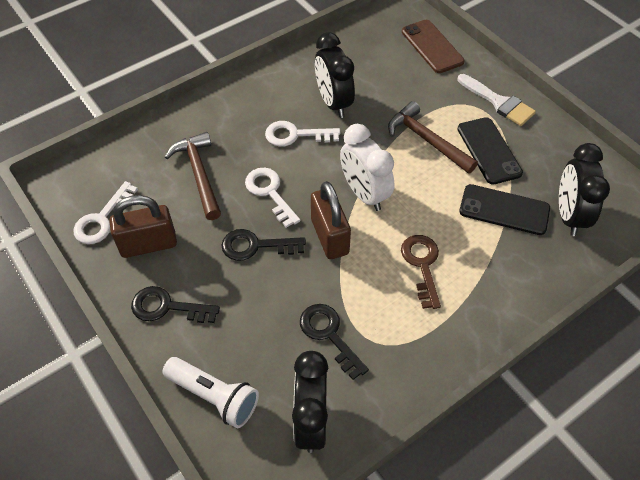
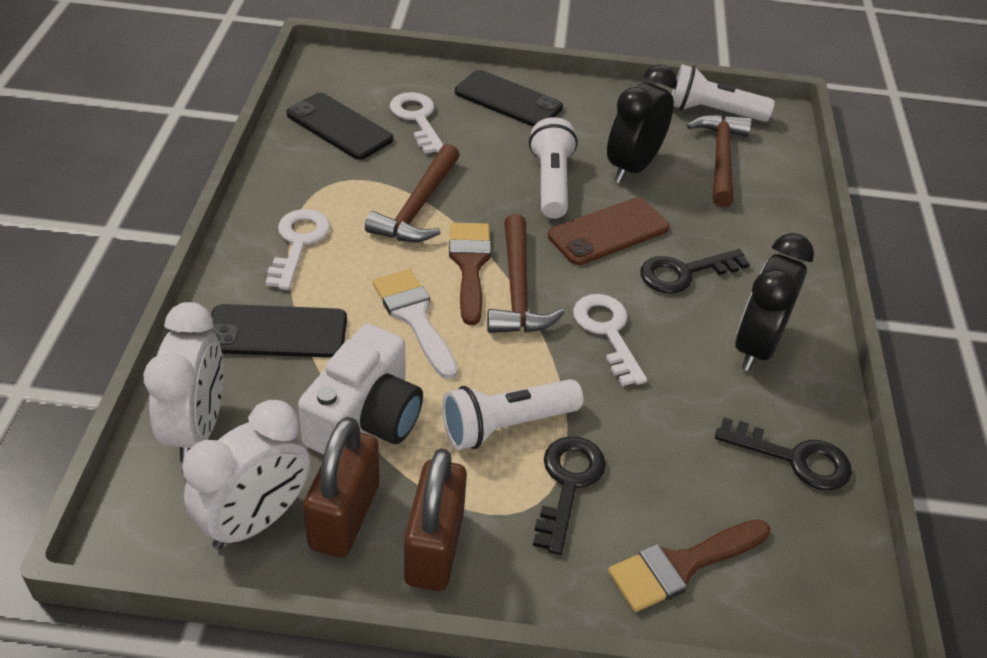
black clock: 3 -> 2
black phone: 2 -> 3
brown brush: 0 -> 2
brown hammer: 2 -> 3
brown key: 1 -> 0
white camera: 0 -> 1
white clock: 1 -> 2
white flashlight: 1 -> 3

